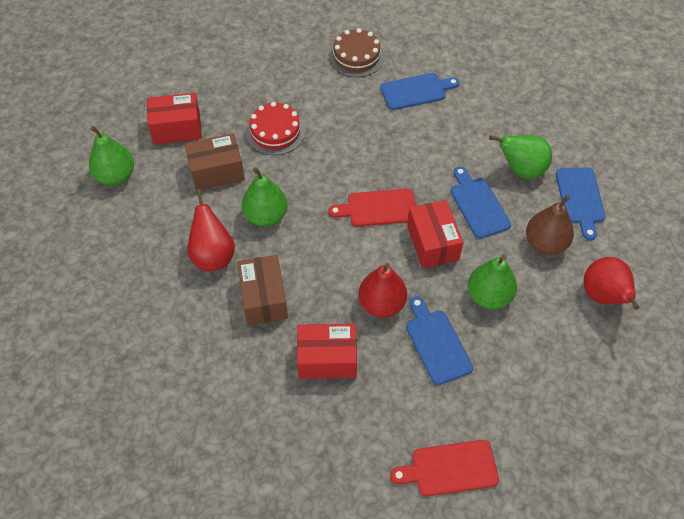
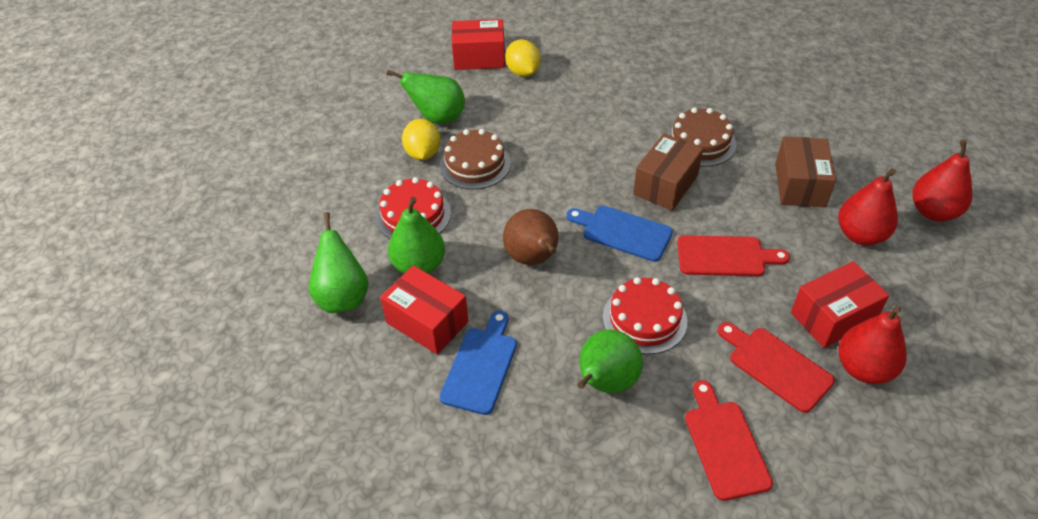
blue cutting board: 4 -> 2
brown cake: 1 -> 2
red cake: 1 -> 2
red cutting board: 2 -> 3
yellow lemon: 0 -> 2

